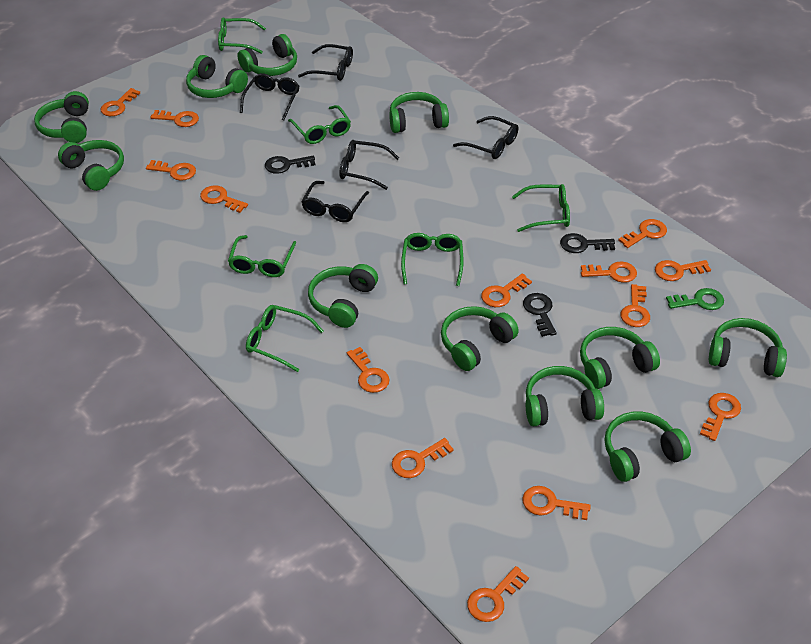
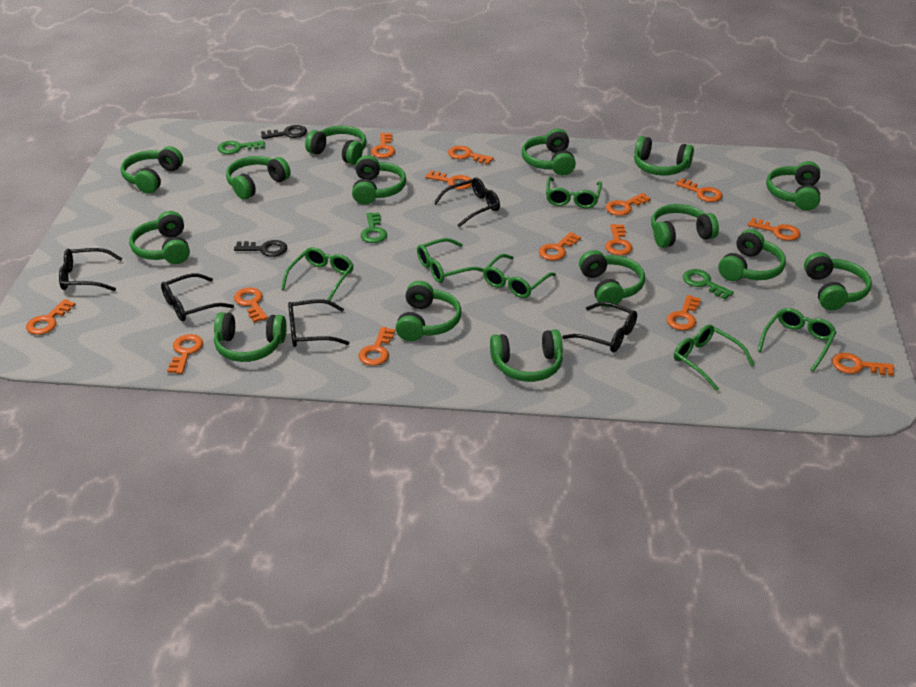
black key: 3 -> 2
green headphones: 11 -> 15
green key: 1 -> 3

